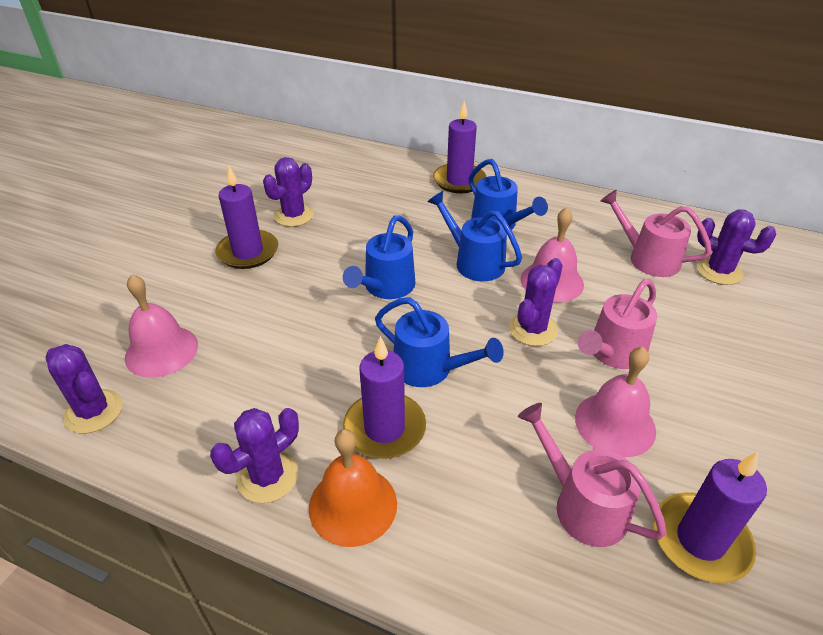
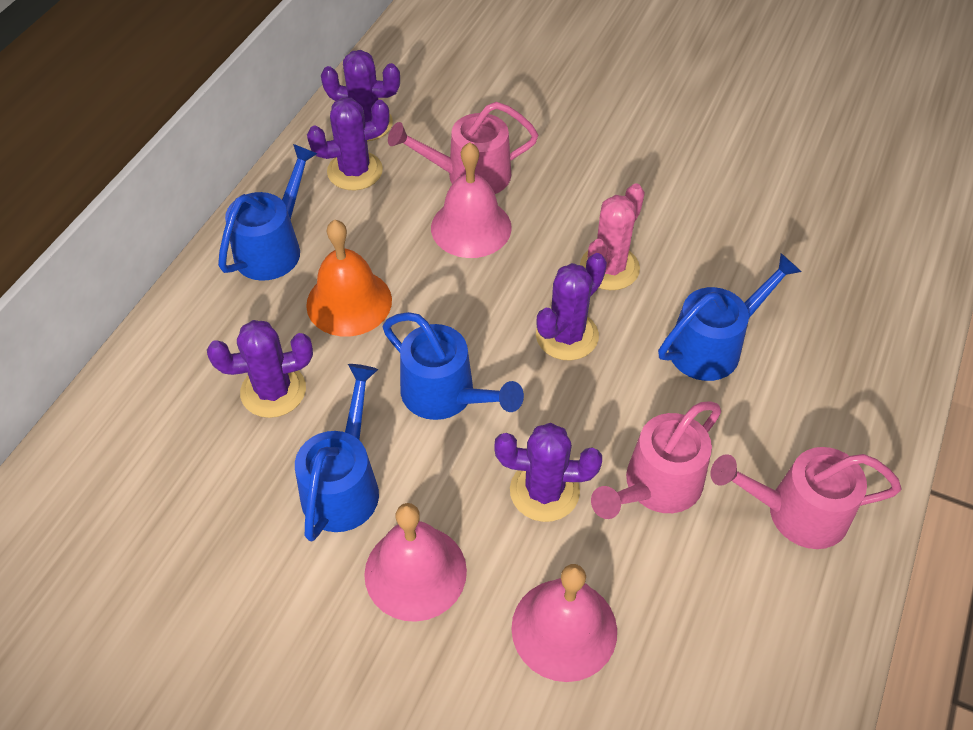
pink cactus: 0 -> 1
purple candle: 4 -> 0

